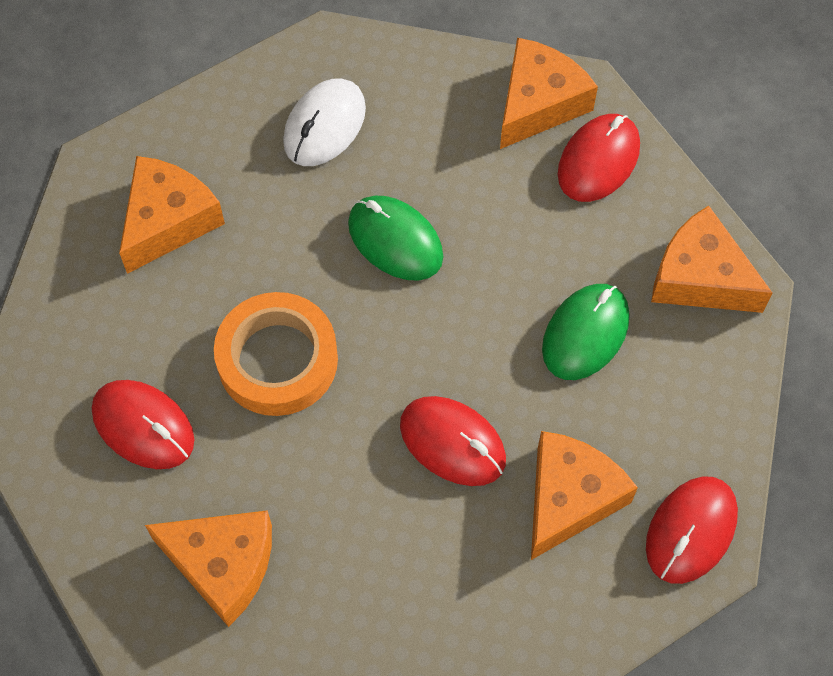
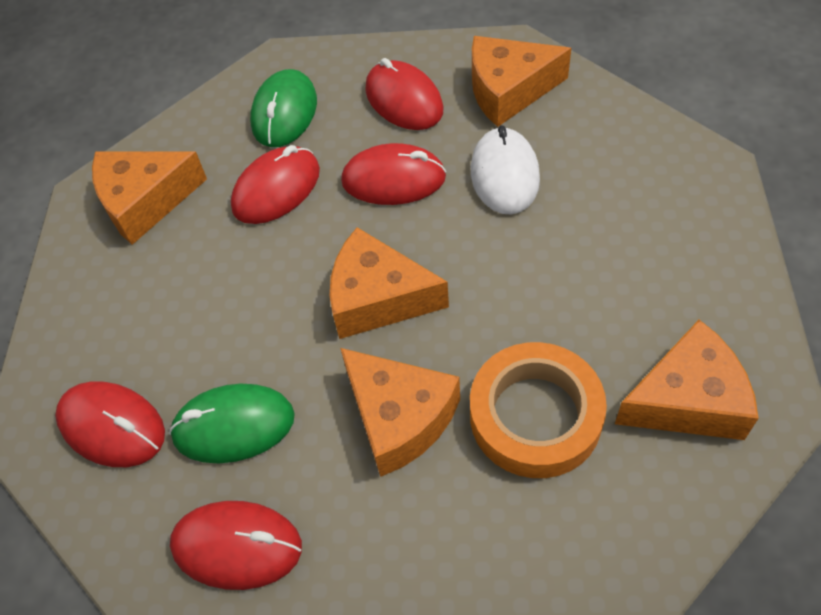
red mouse: 4 -> 5

